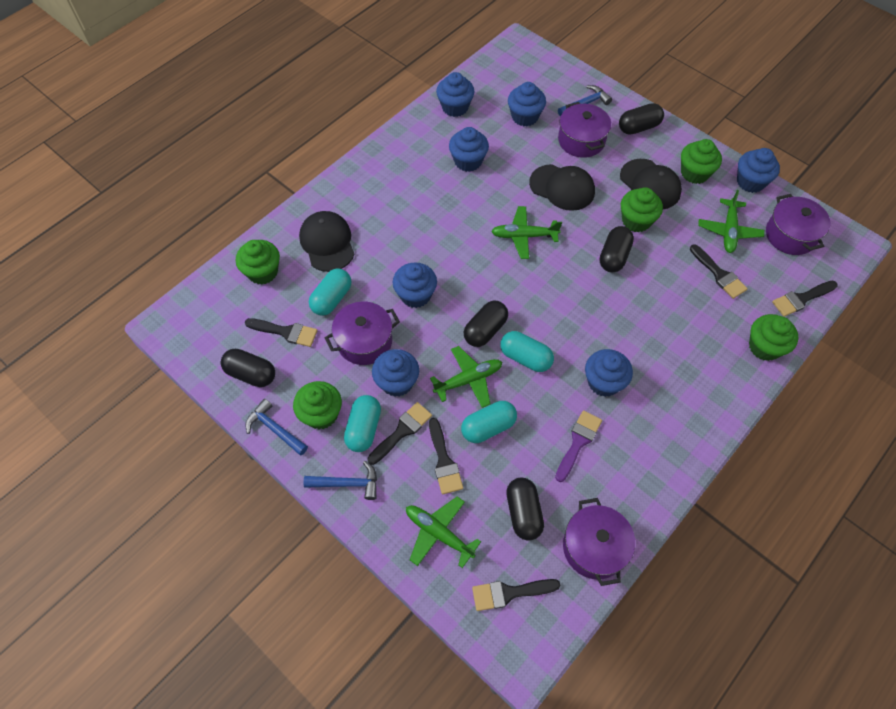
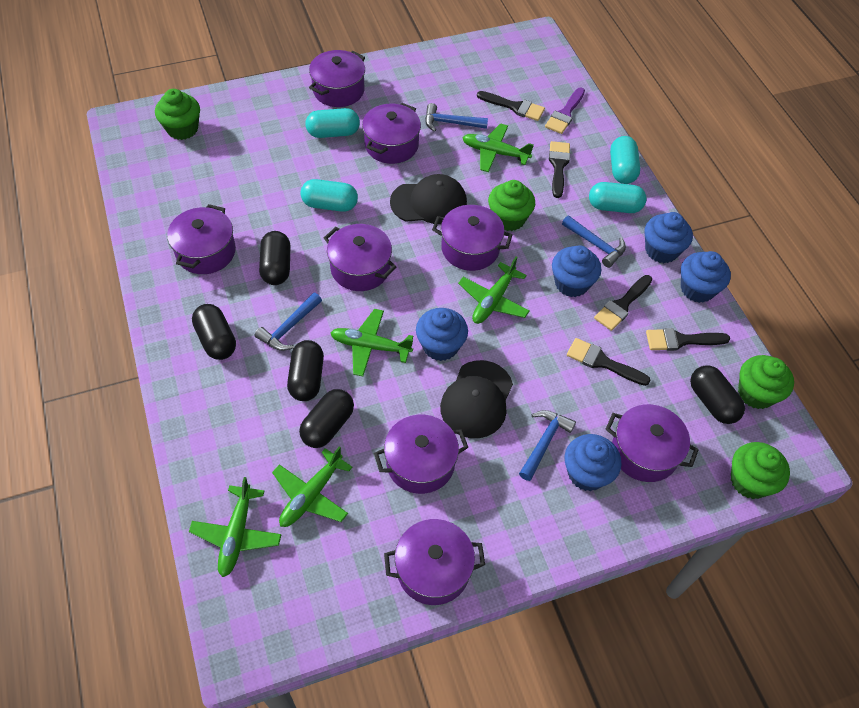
black brush: 6 -> 5
black cap: 3 -> 2
blue cupcake: 7 -> 5
blue hammer: 3 -> 4
green cupcake: 5 -> 4
green plane: 4 -> 5
purple pot: 4 -> 8

